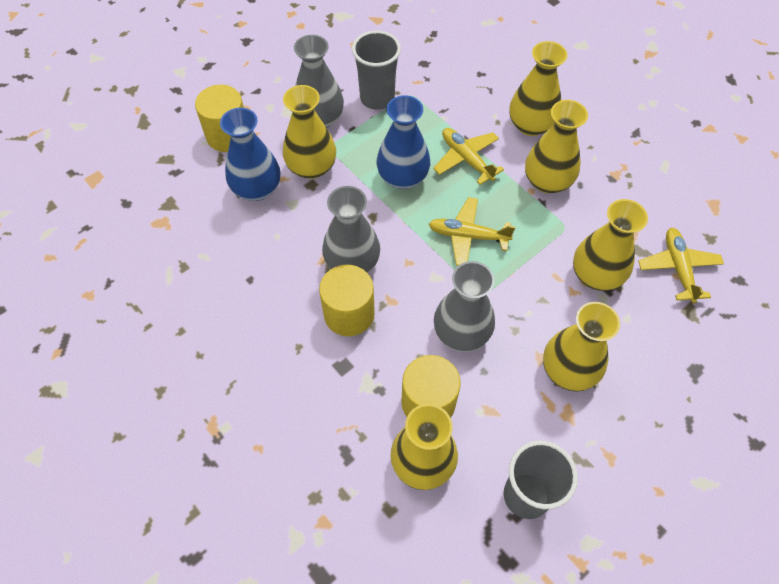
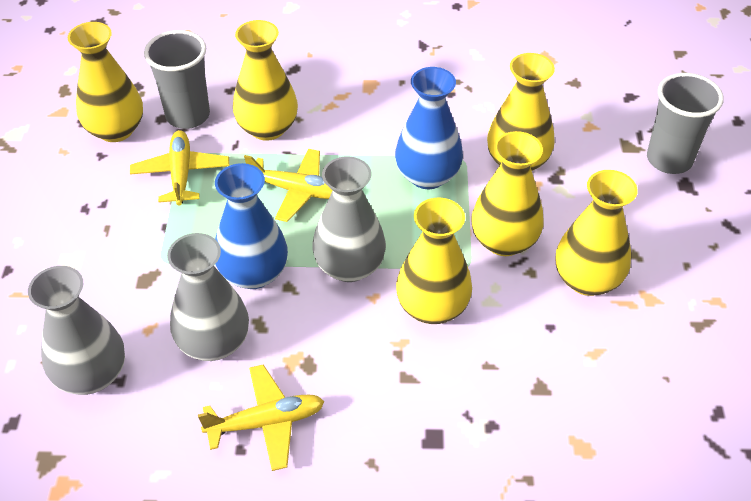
yellow cylinder: 3 -> 0

